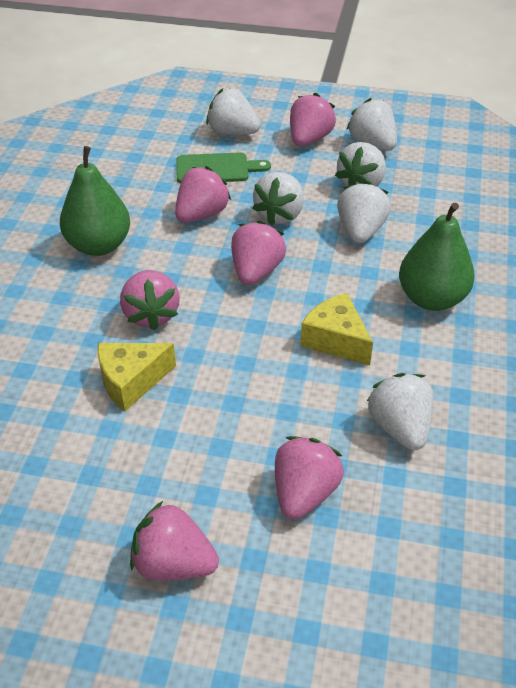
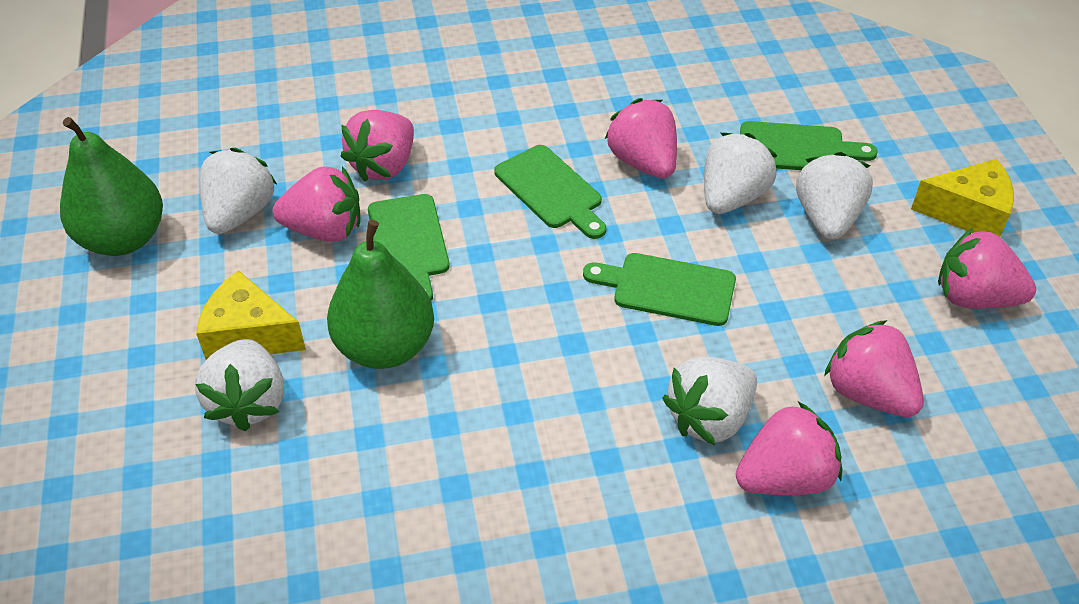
green cutting board: 1 -> 4
white strawberry: 6 -> 5

